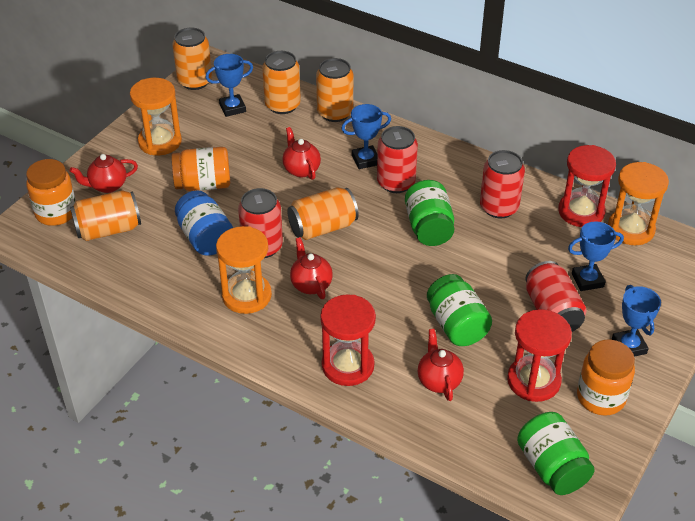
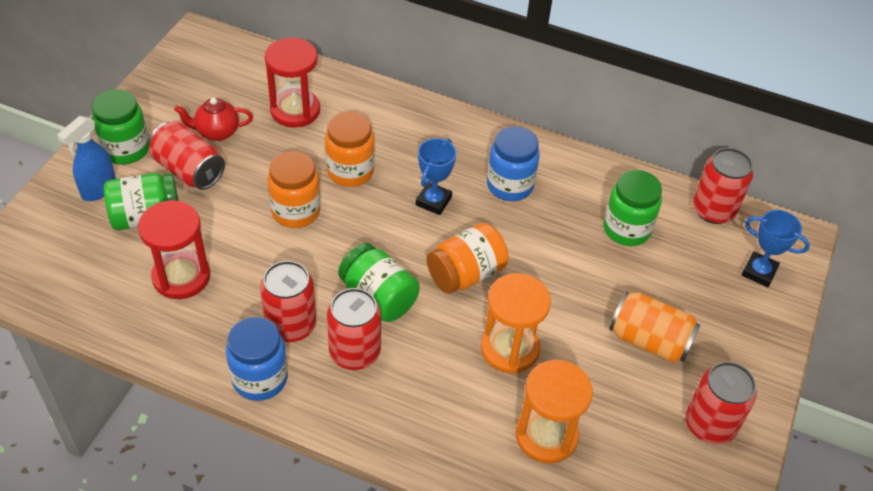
blue jar: 1 -> 2
blue spray bottle: 0 -> 1
blue trophy: 4 -> 2
green jar: 3 -> 4
orange can: 5 -> 1
orange hourglass: 3 -> 2
red can: 4 -> 5
red hourglass: 3 -> 2
red teapot: 4 -> 1

